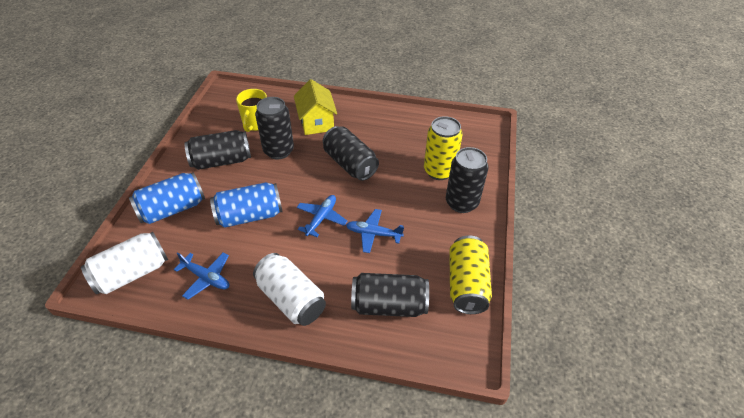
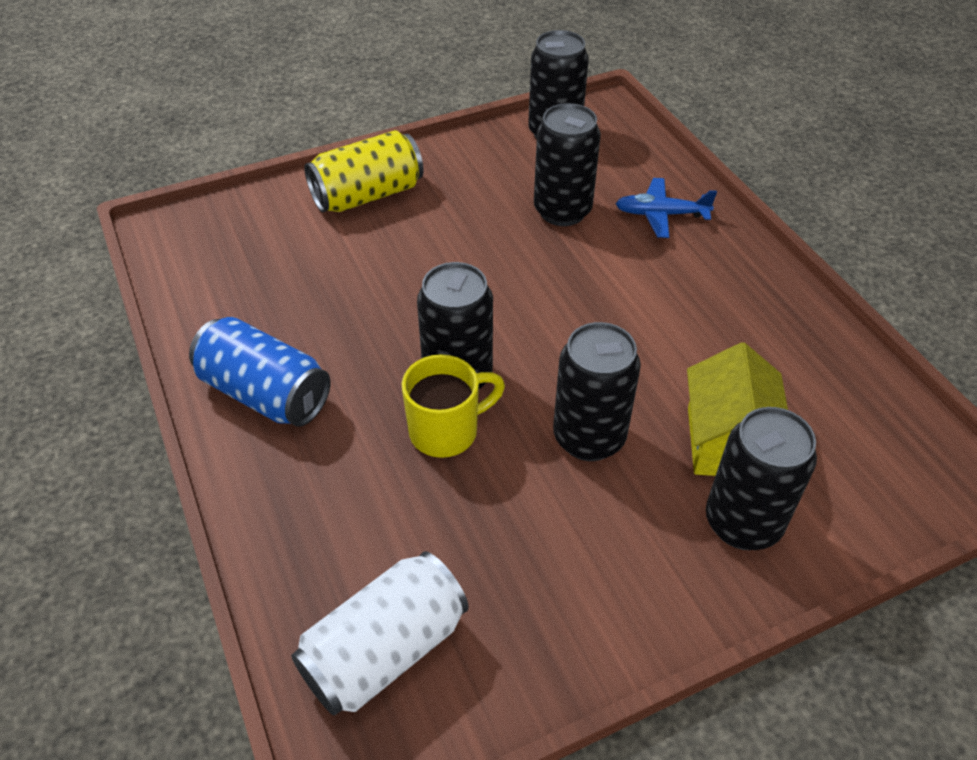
blue can: 2 -> 1
blue plane: 3 -> 1
white can: 2 -> 1
yellow can: 2 -> 1

